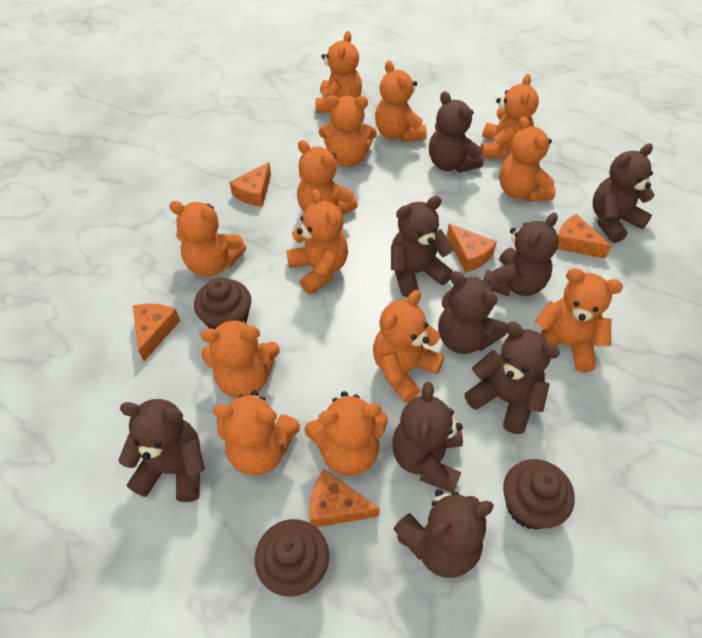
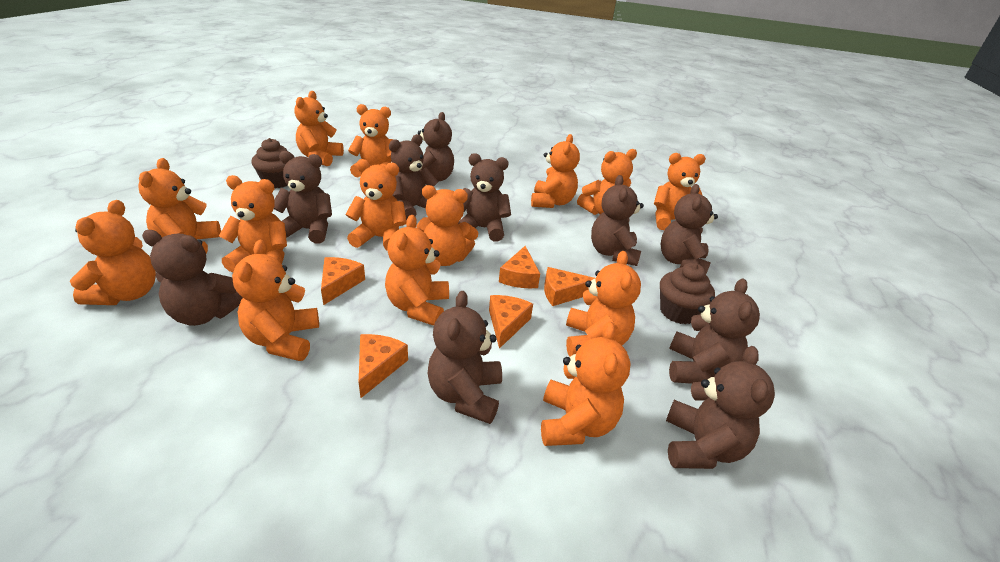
brown cupcake: 3 -> 2
brown teddy bear: 9 -> 10
orange teddy bear: 13 -> 14

